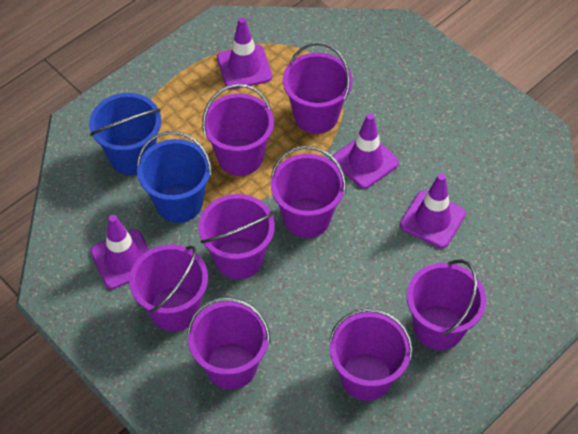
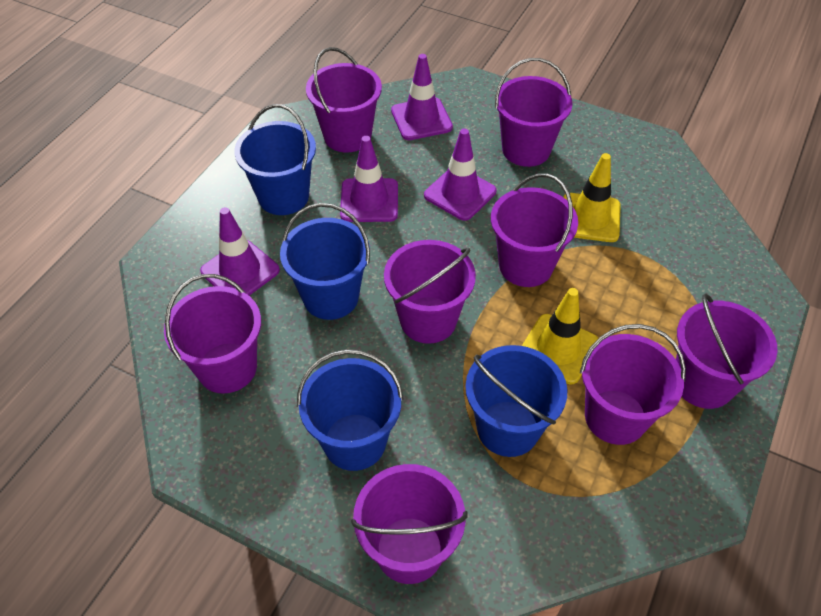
blue bucket: 2 -> 4
yellow traffic cone: 0 -> 2

